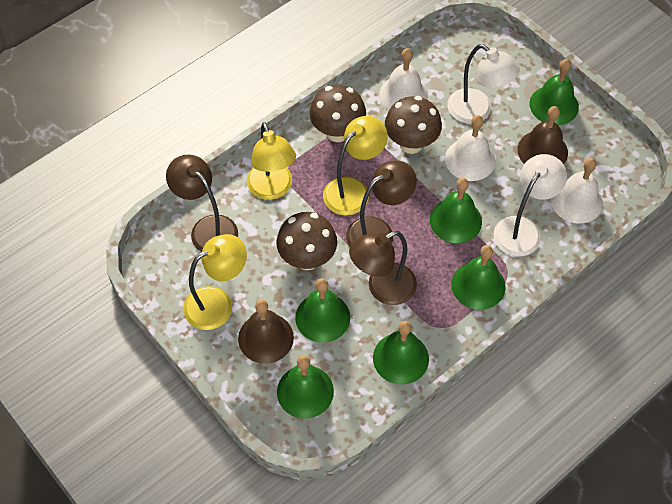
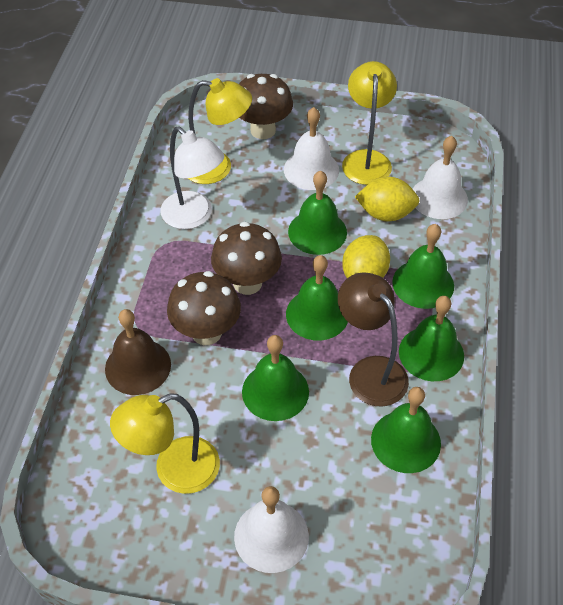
brown bell: 2 -> 1
brown lamp: 3 -> 1
white lamp: 2 -> 1
yellow lemon: 0 -> 2

